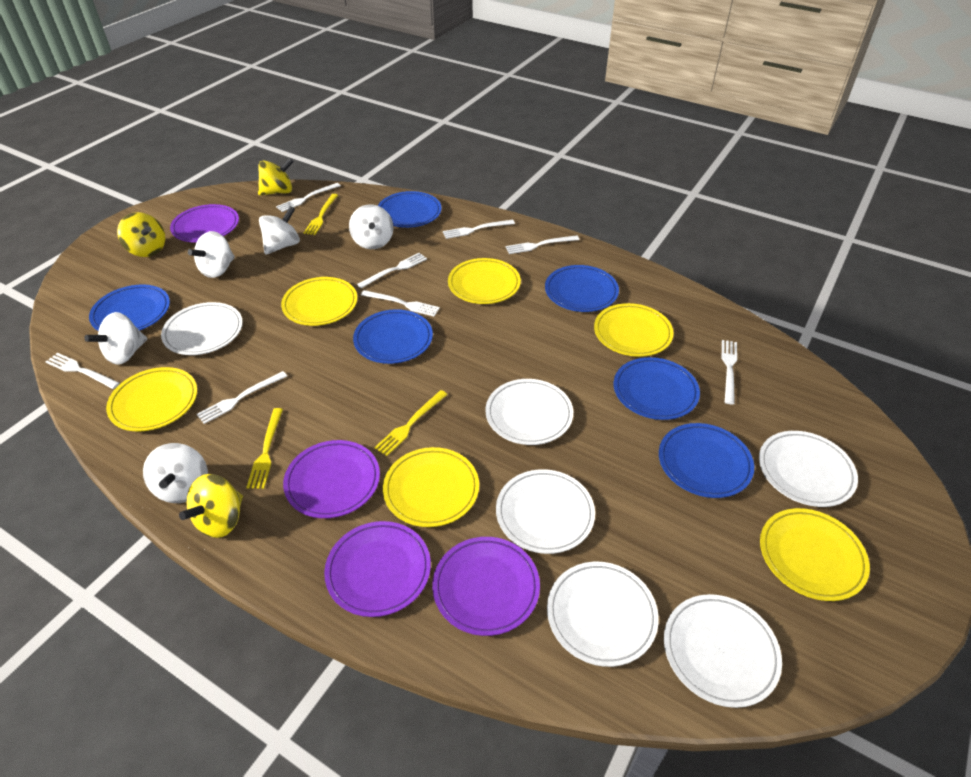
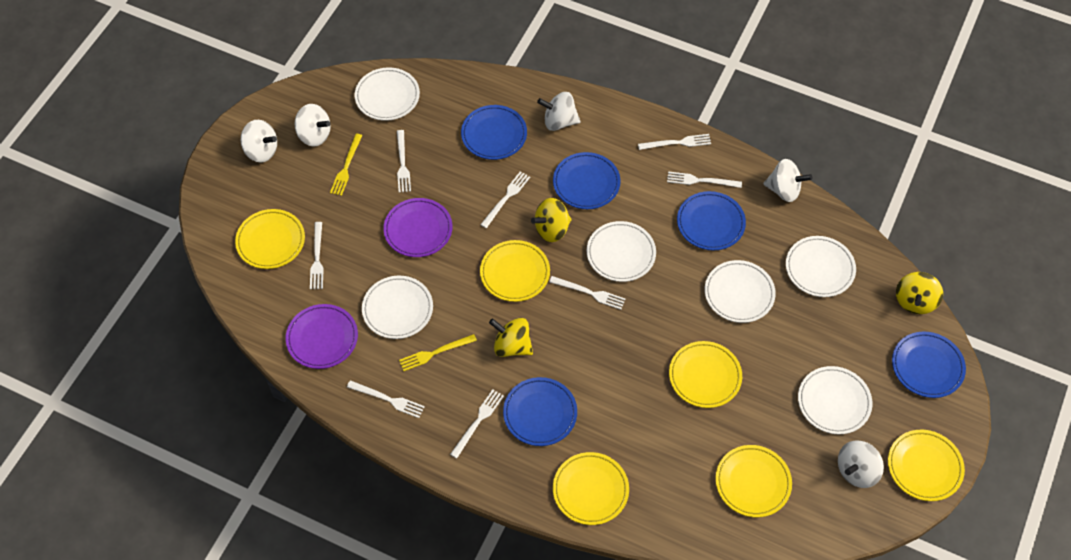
blue plate: 6 -> 5
purple plate: 4 -> 2
yellow fork: 3 -> 2

